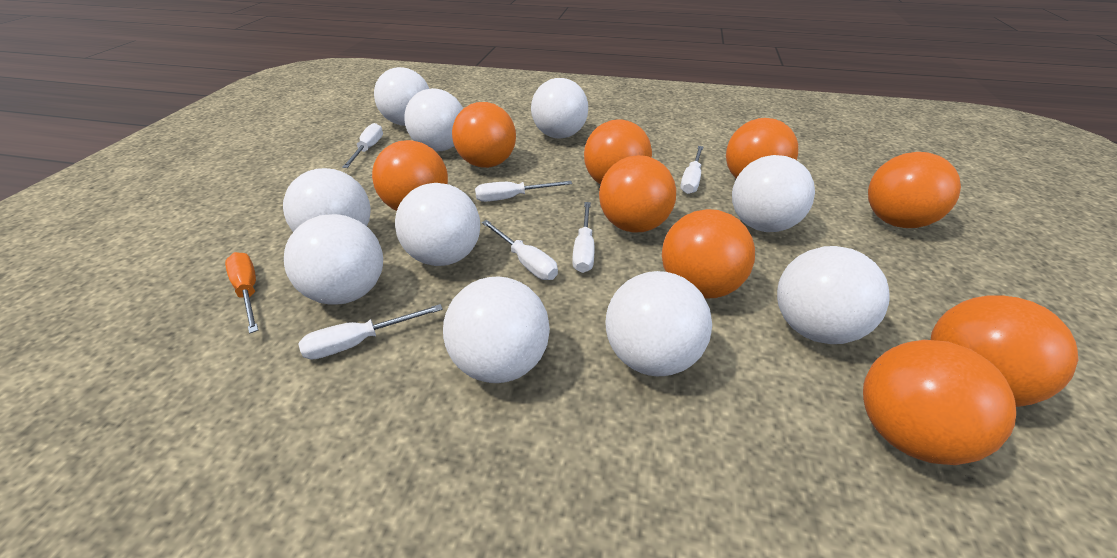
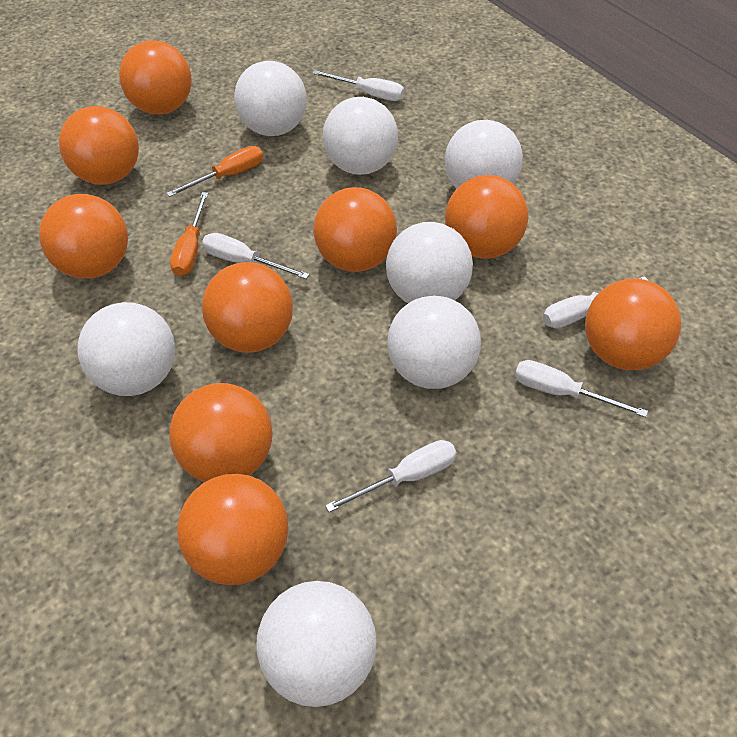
orange screwdriver: 1 -> 2
white ball: 10 -> 7
white screwdriver: 6 -> 5

